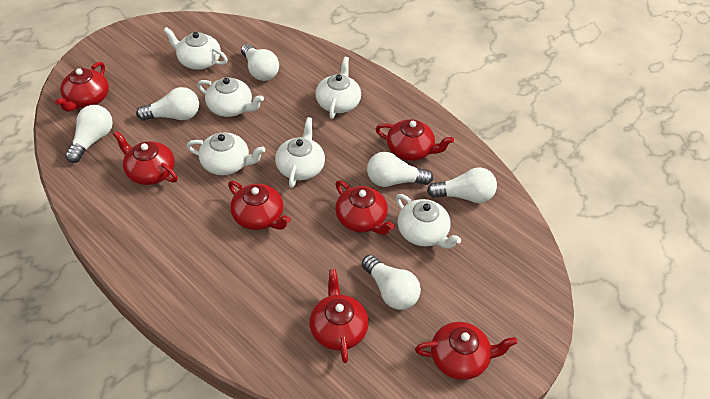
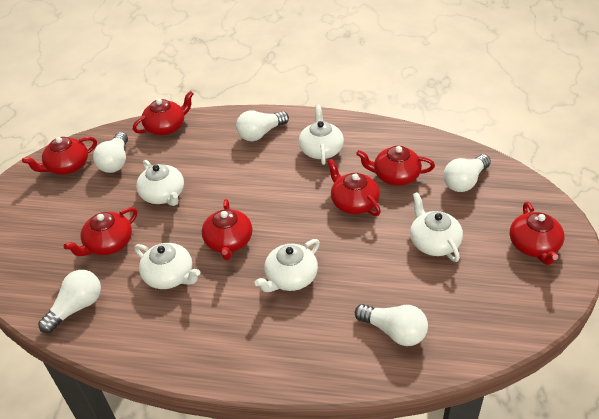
white light bulb: 6 -> 5
white teapot: 6 -> 5

